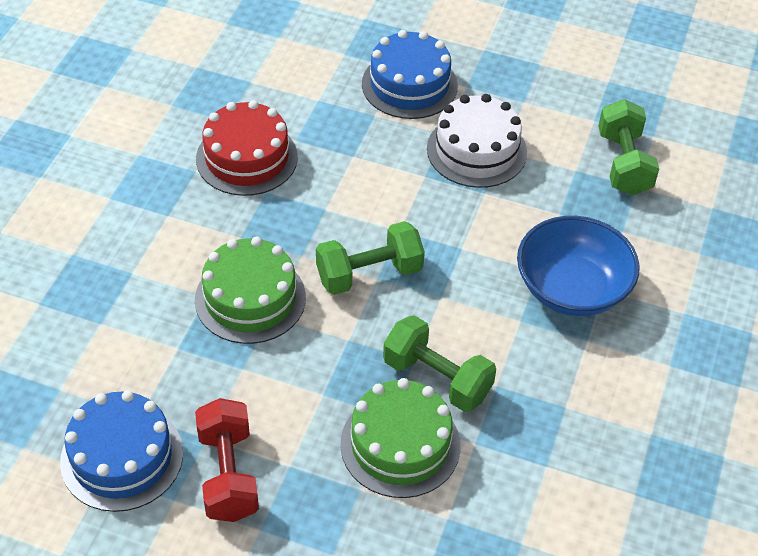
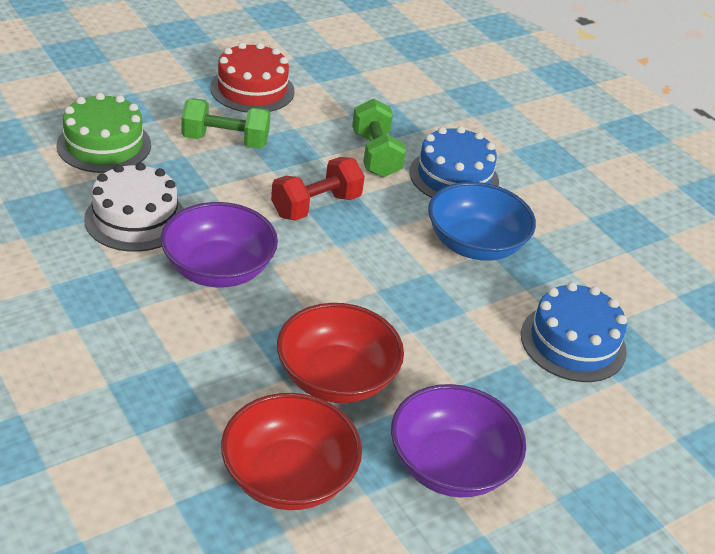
green cake: 2 -> 1
green dumbbell: 3 -> 2
purple bowl: 0 -> 2
red bowl: 0 -> 2

